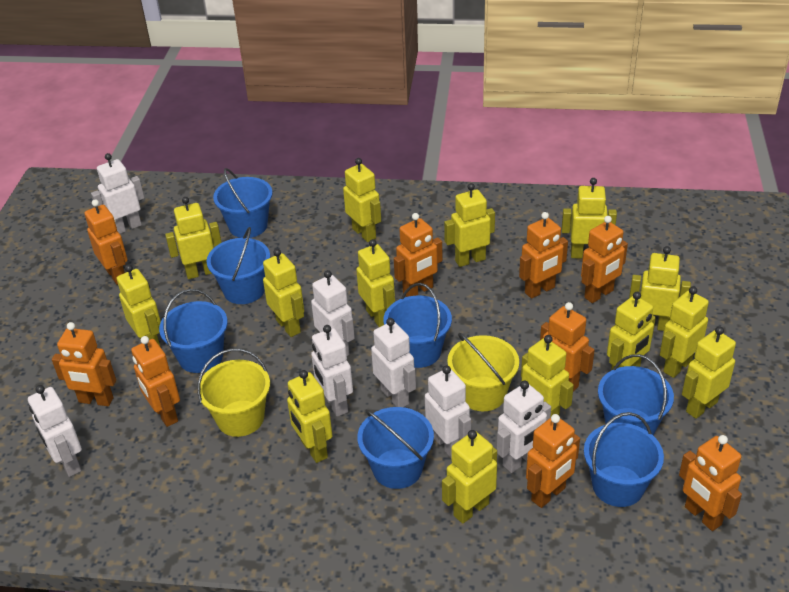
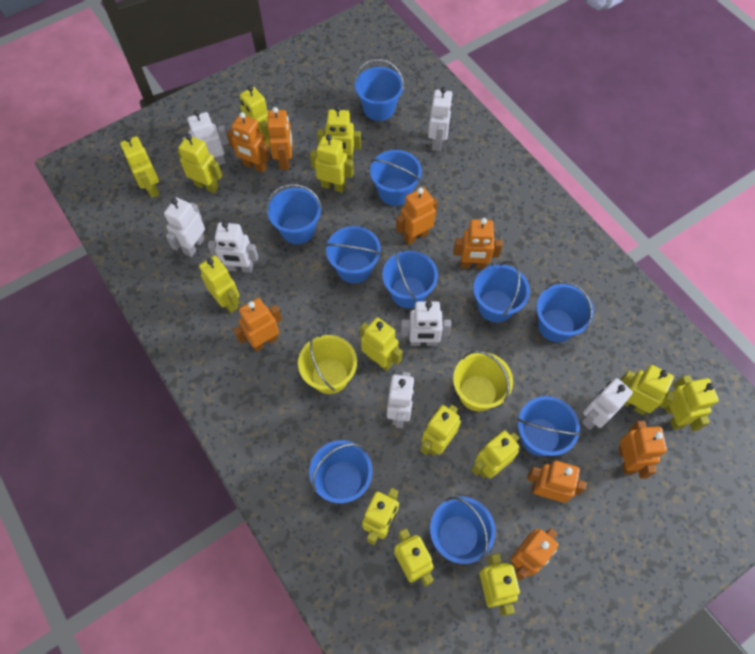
blue bucket: 7 -> 10
orange robot: 9 -> 8

